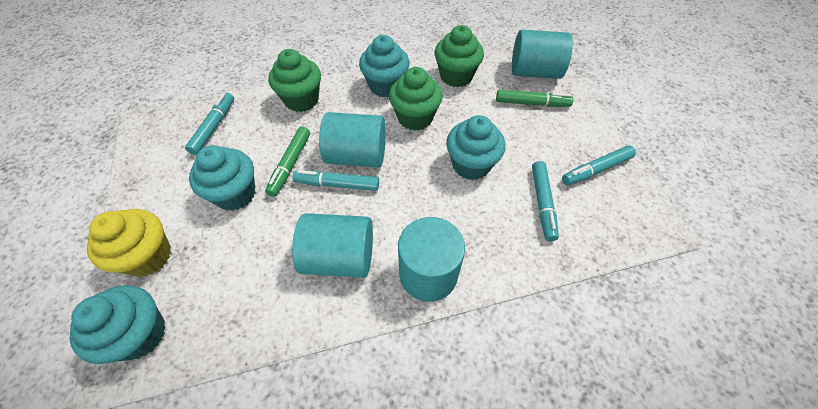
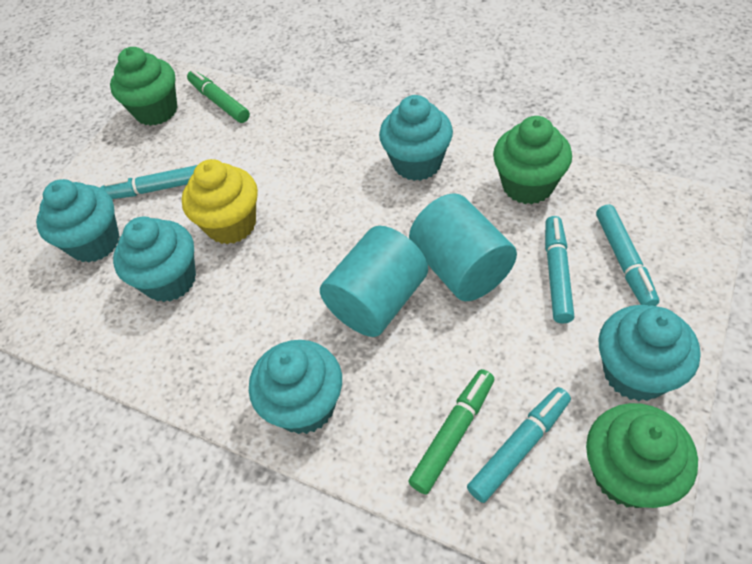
turquoise cupcake: 4 -> 5
turquoise cylinder: 4 -> 2

